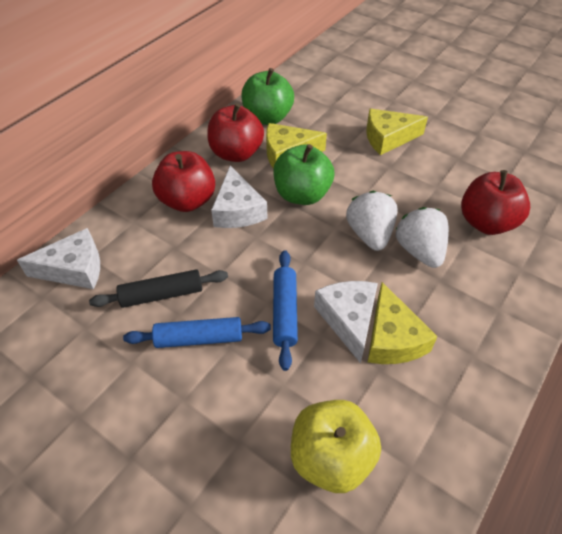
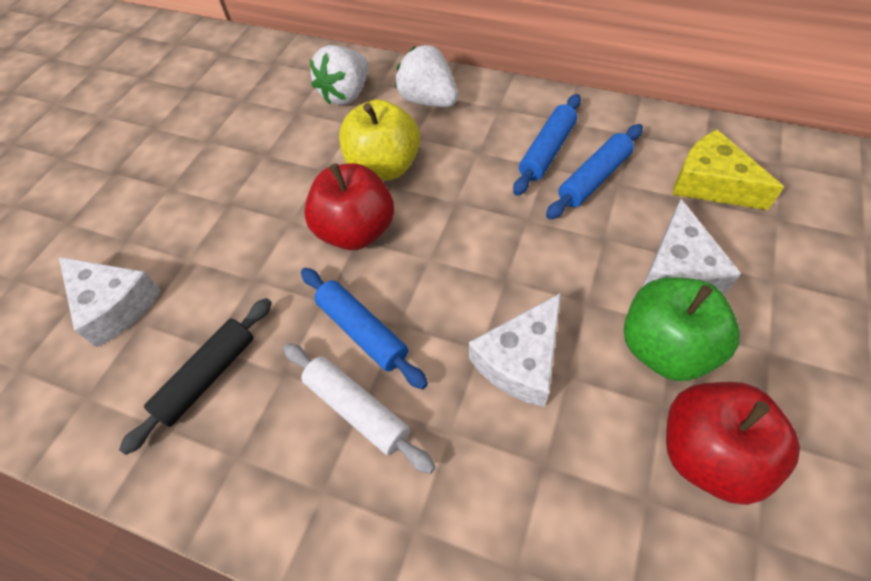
blue rolling pin: 2 -> 3
green apple: 2 -> 1
red apple: 3 -> 2
white rolling pin: 0 -> 1
yellow cheese: 3 -> 1

